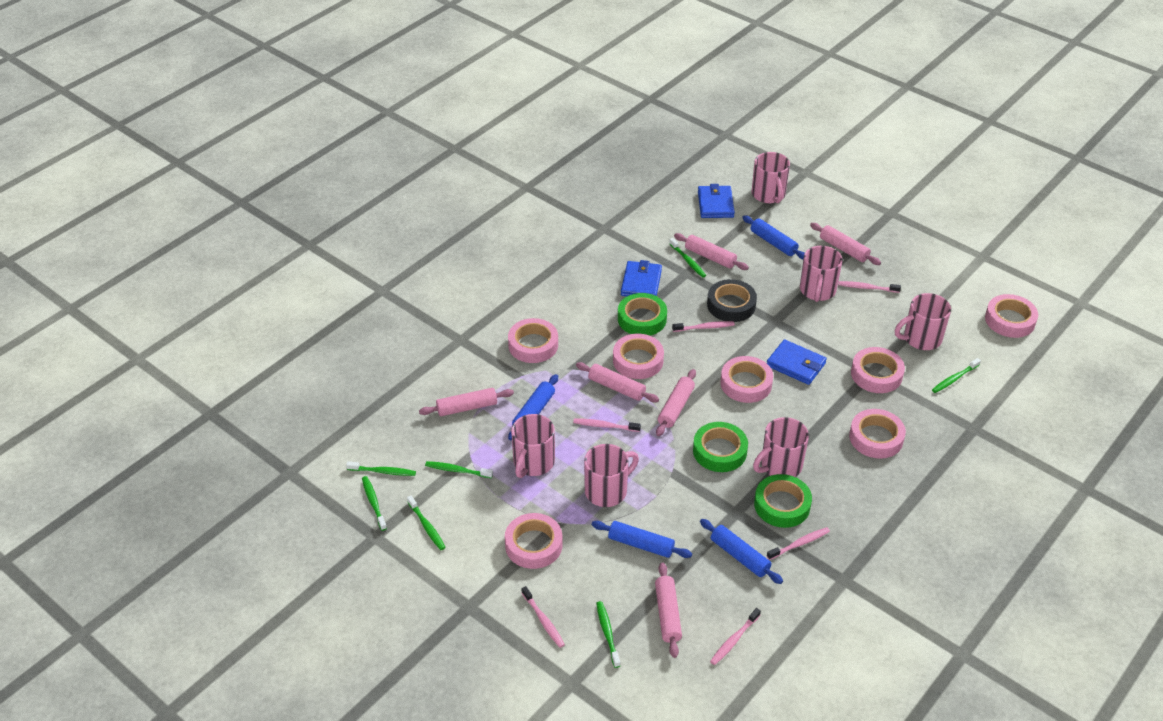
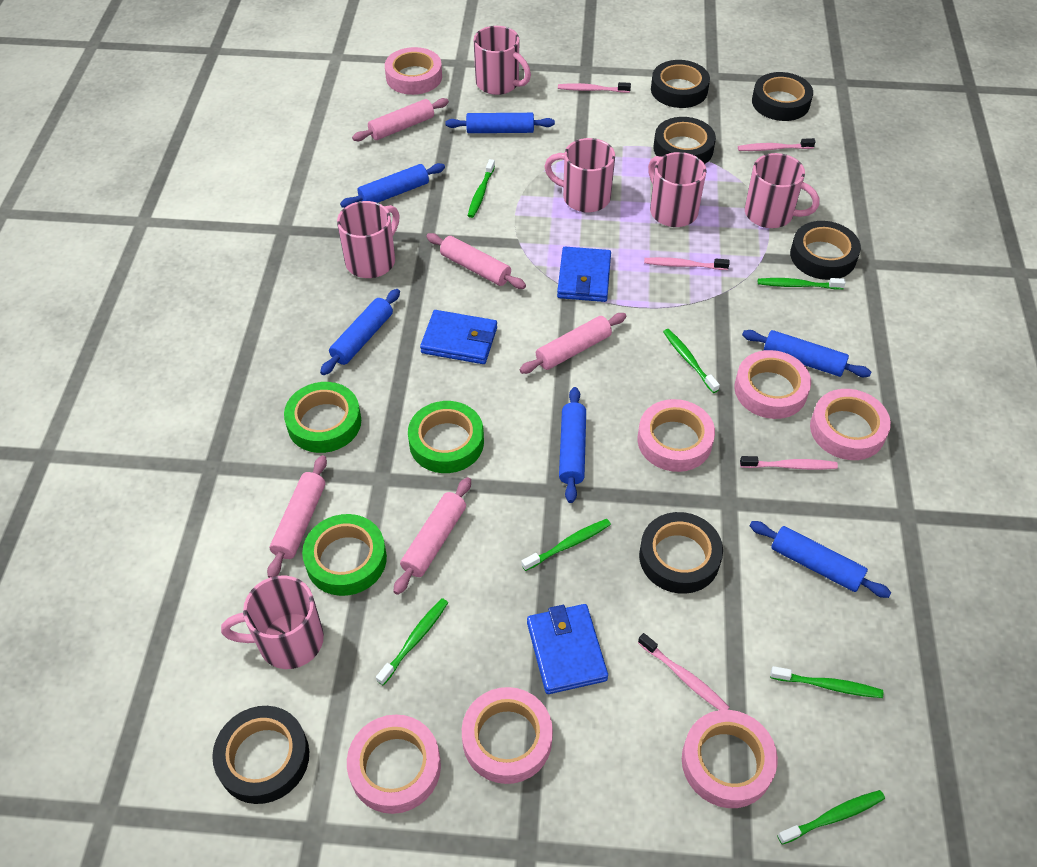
black tape: 1 -> 6
blue rolling pin: 4 -> 6
pink rolling pin: 6 -> 5
pink toothbrush: 6 -> 5

